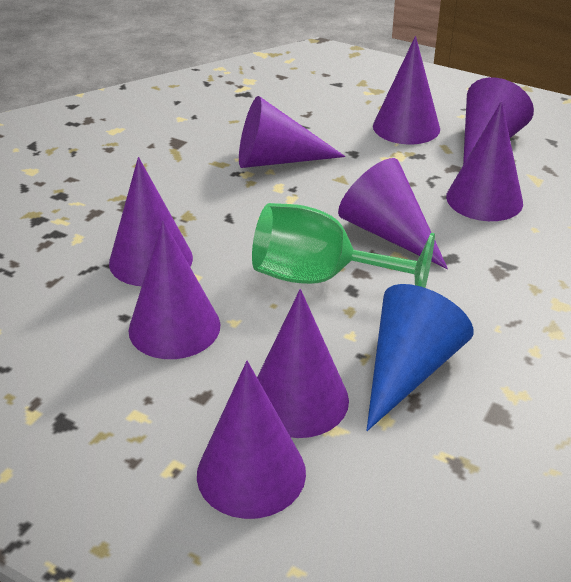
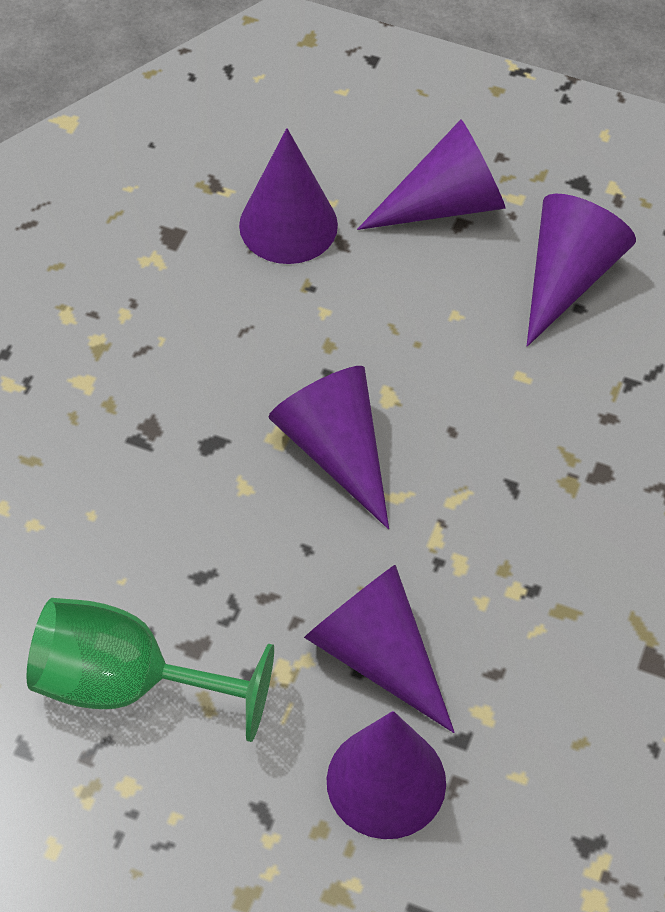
blue cone: 1 -> 0
purple cone: 9 -> 6

